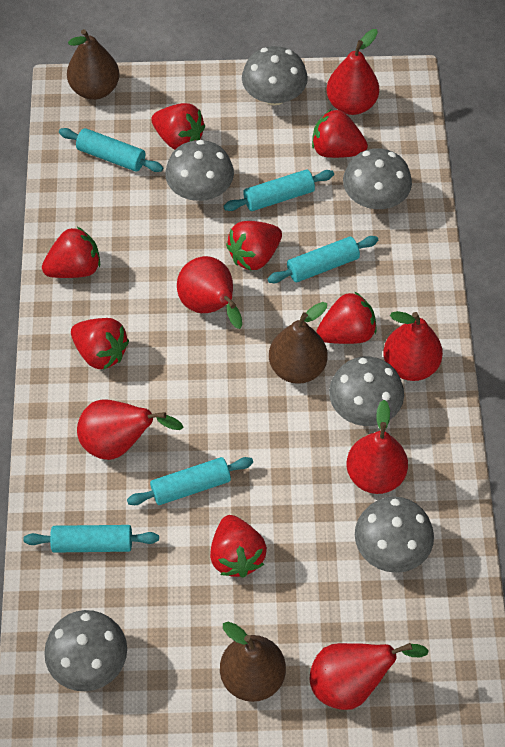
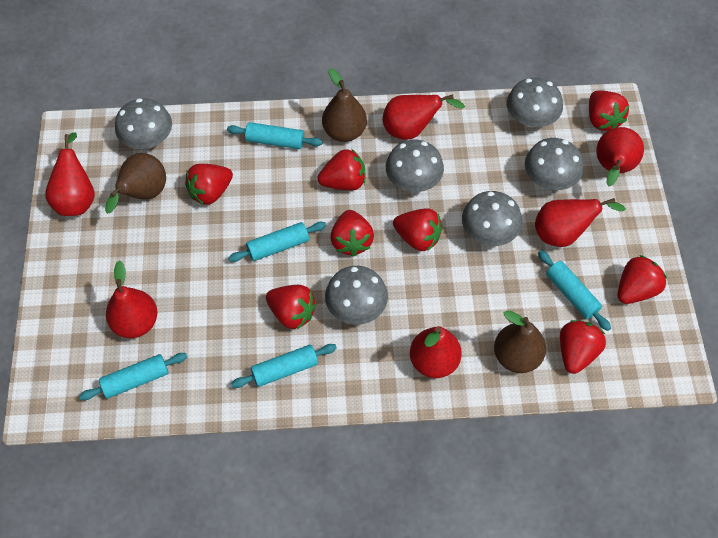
red strawberry: 7 -> 8

